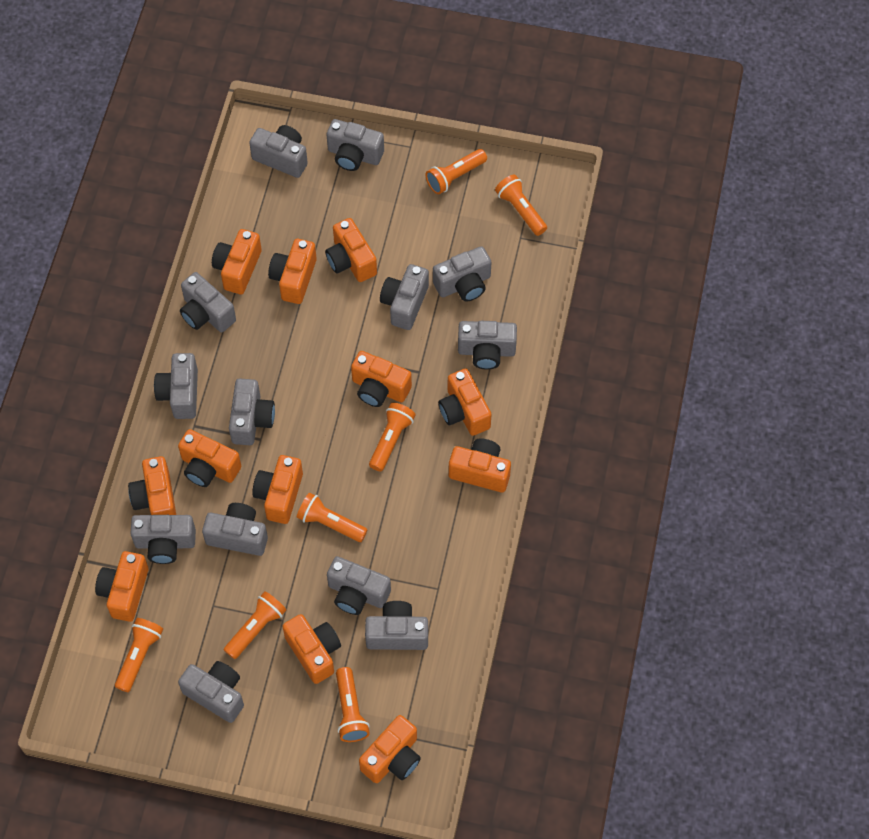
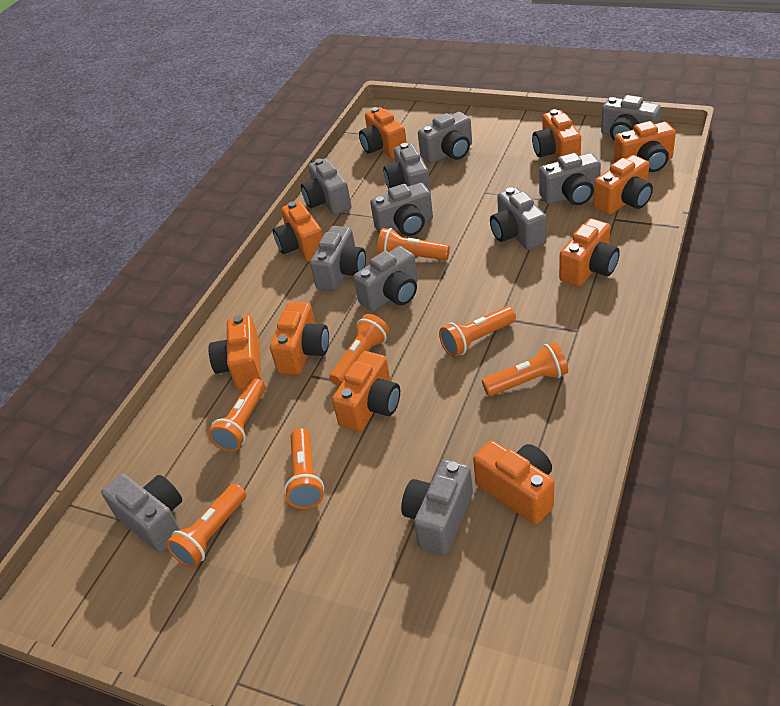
grey camera: 13 -> 11
orange camera: 12 -> 10

